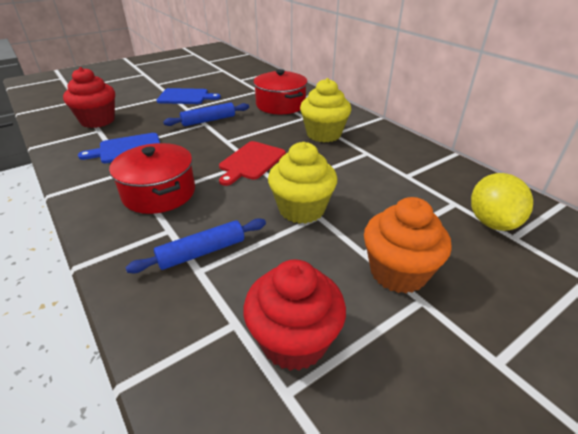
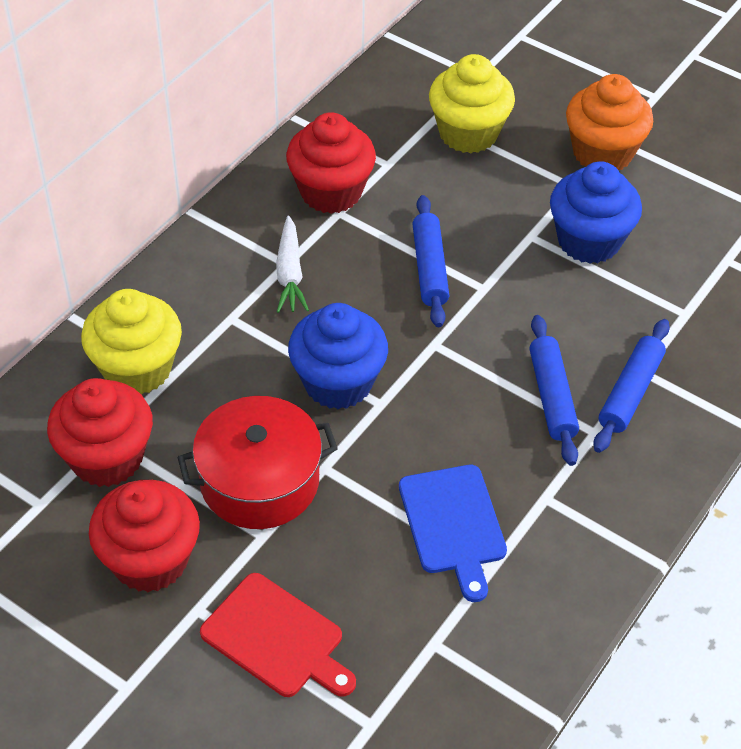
blue cupcake: 0 -> 2
blue cutting board: 2 -> 1
blue rolling pin: 2 -> 3
red cupcake: 2 -> 3
red pot: 2 -> 1
white carrot: 0 -> 1
yellow lemon: 1 -> 0

